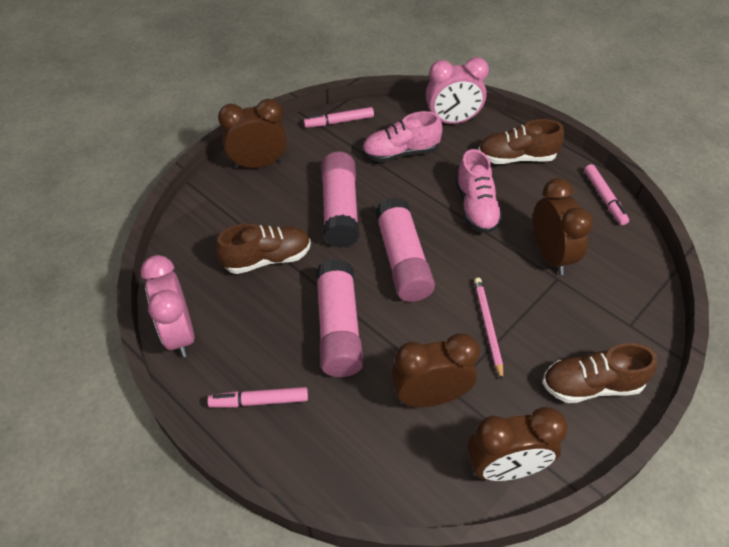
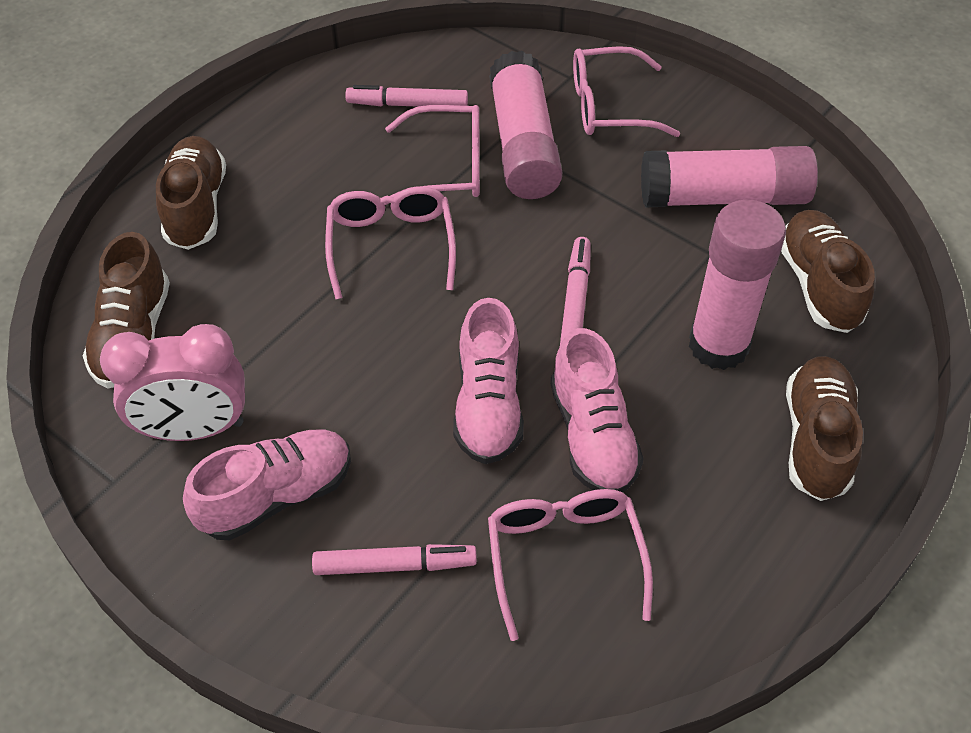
brown clock: 4 -> 0
brown shoe: 3 -> 4
pink clock: 2 -> 1
pink glasses: 0 -> 4
pink pencil: 1 -> 0
pink shoe: 2 -> 3

